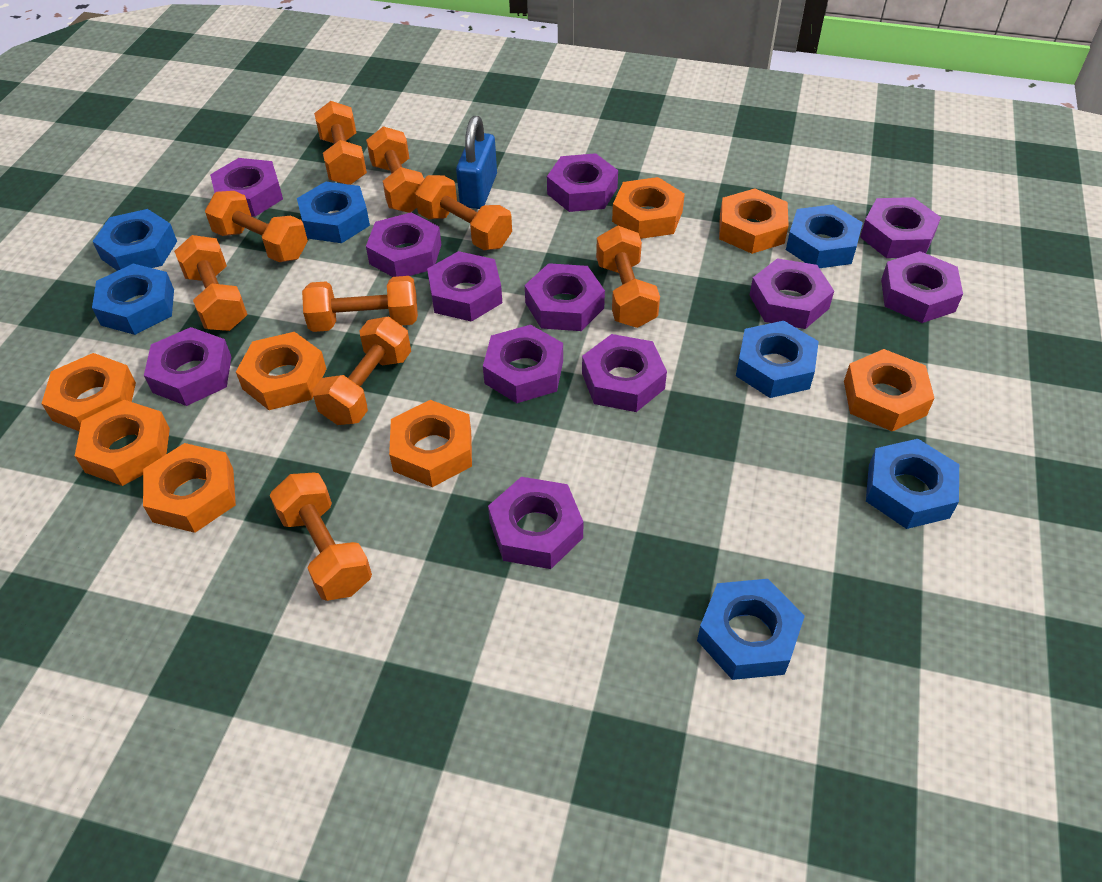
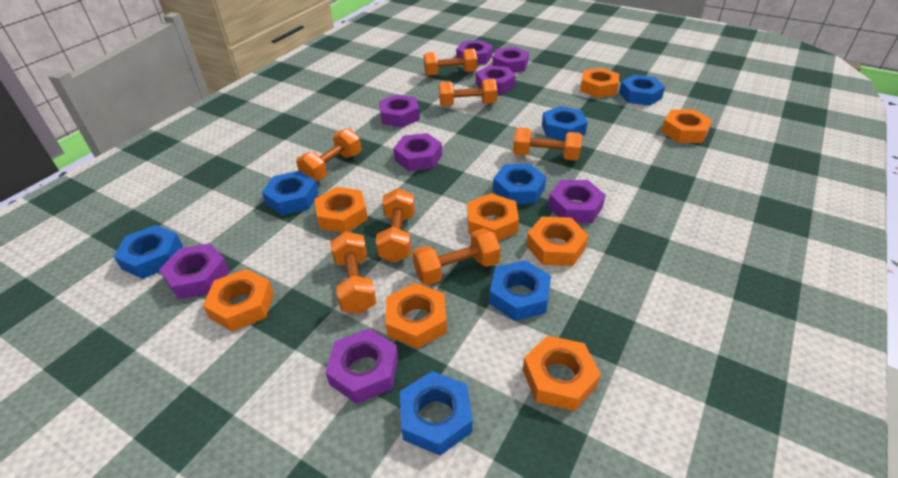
blue padlock: 1 -> 0
orange dumbbell: 9 -> 7
purple nut: 12 -> 8

